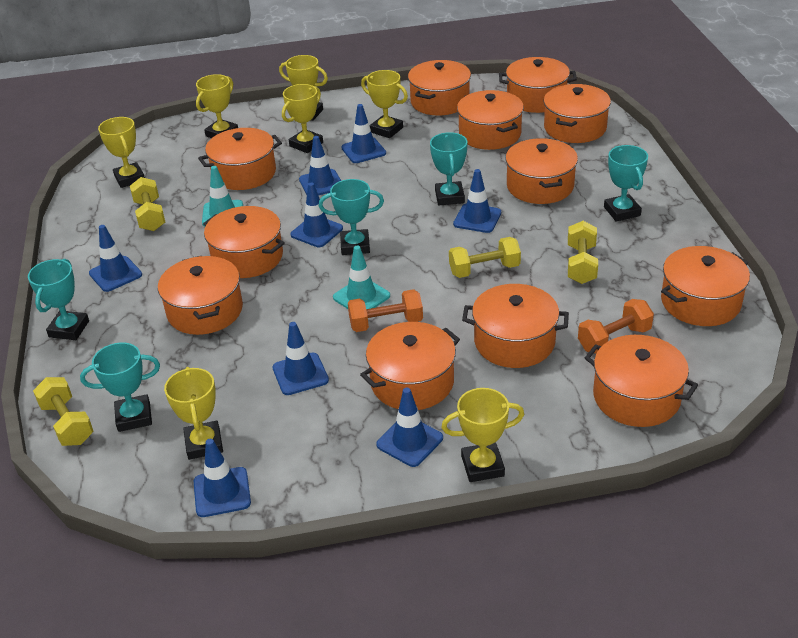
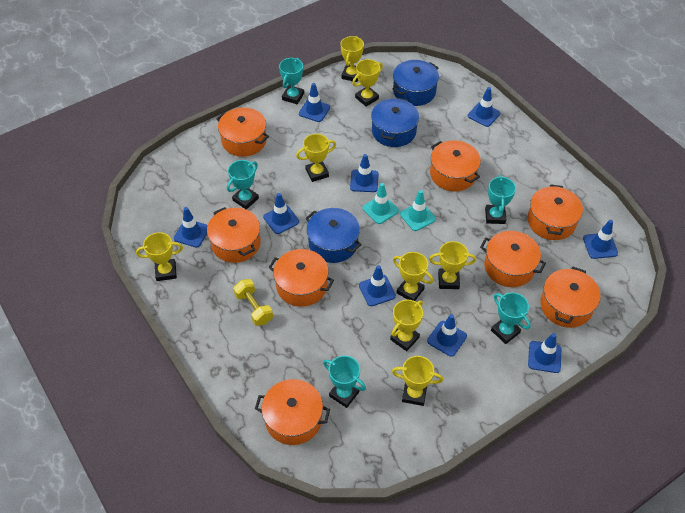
blue pot: 0 -> 3
blue traffic cone: 8 -> 9
orange dumbbell: 2 -> 0
orange pot: 12 -> 8
yellow dumbbell: 4 -> 1
yellow trophy: 7 -> 8

